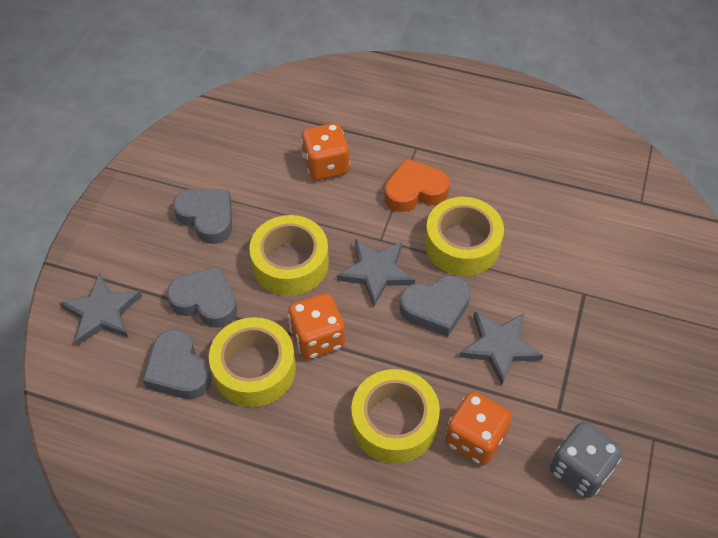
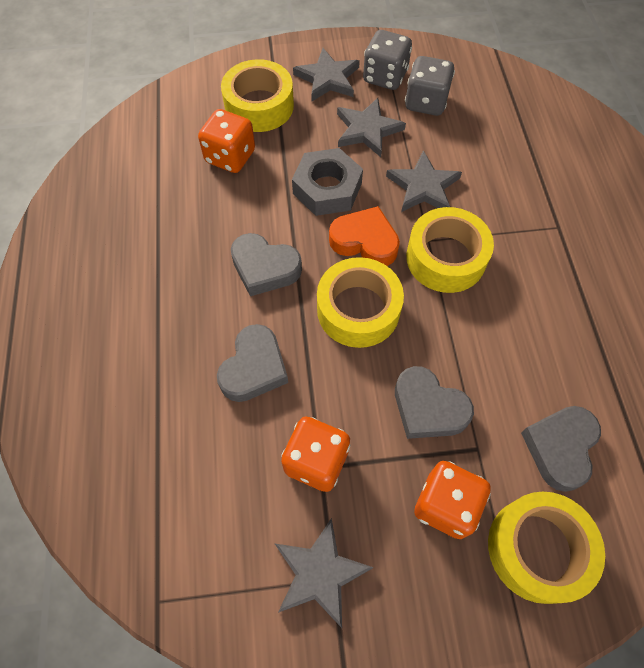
grey dice: 1 -> 2
grey nut: 0 -> 1
grey star: 3 -> 4

